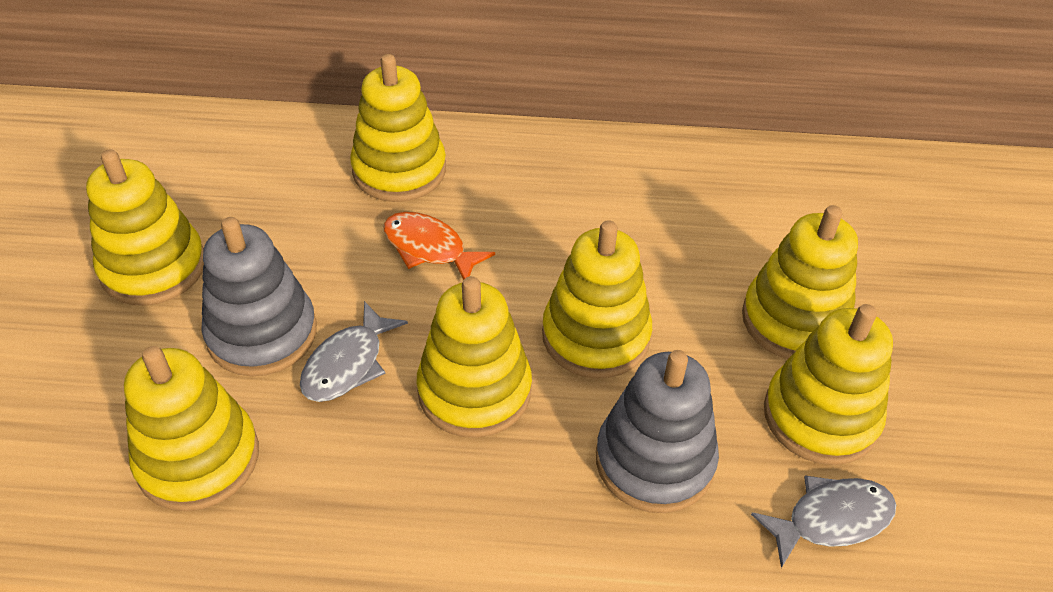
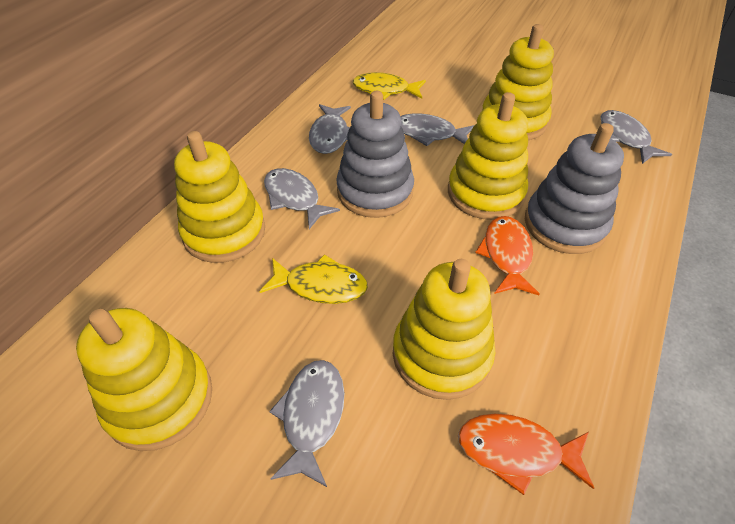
grey fish: 2 -> 5
orange fish: 1 -> 2
yellow fish: 0 -> 2
yellow stacking toy: 7 -> 5

